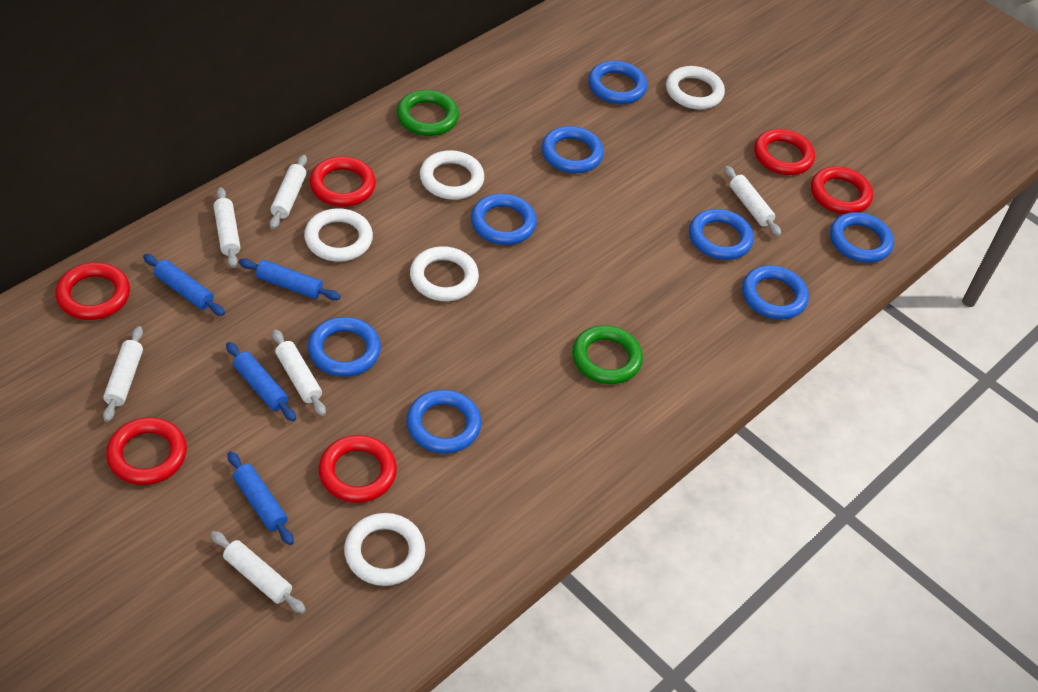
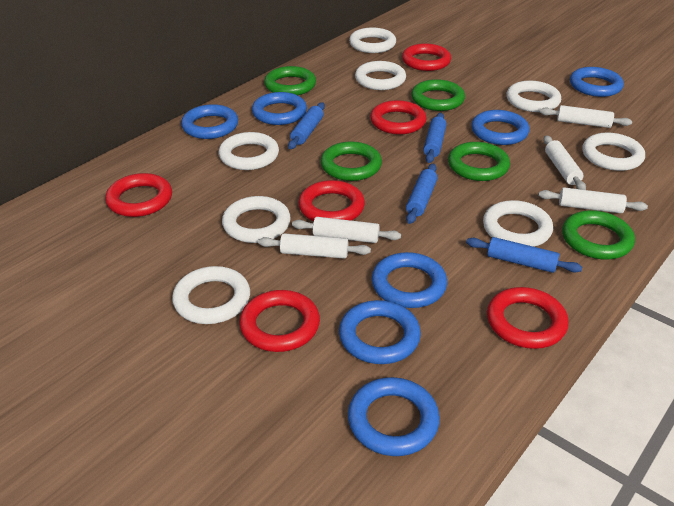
blue ring: 8 -> 7
green ring: 2 -> 5
white ring: 5 -> 8
white rolling pin: 6 -> 5

